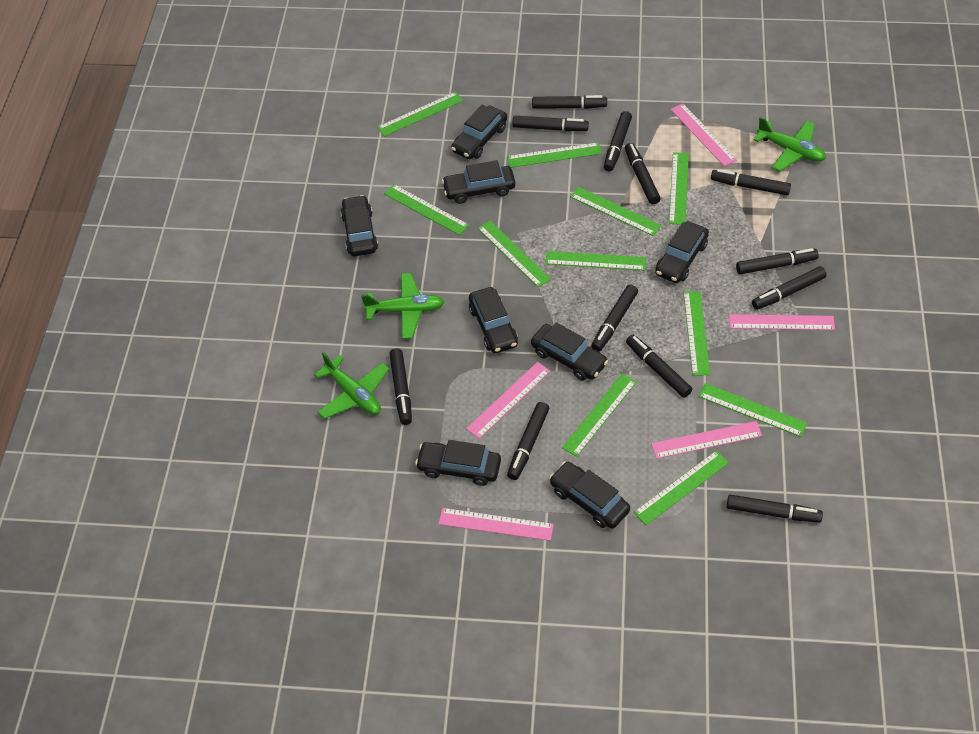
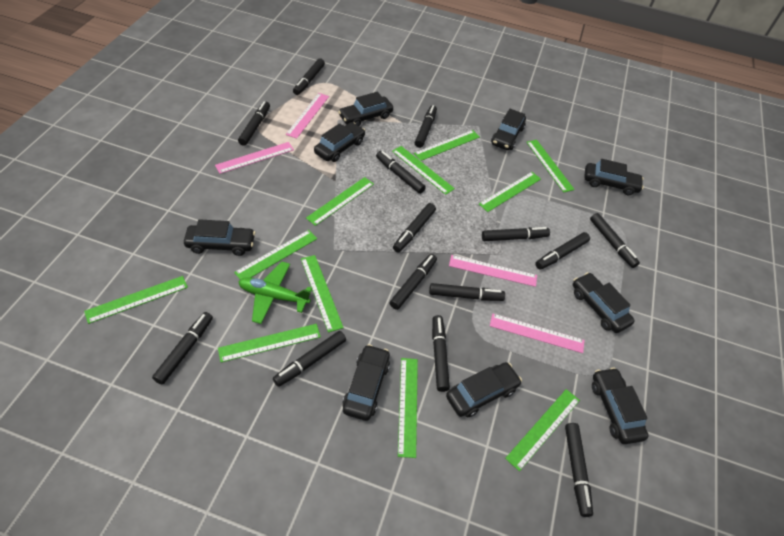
black car: 8 -> 9
black marker: 12 -> 14
green plane: 3 -> 1
pink ruler: 5 -> 4

